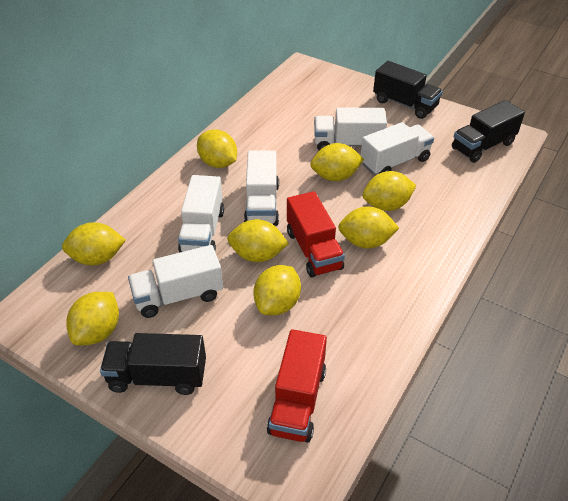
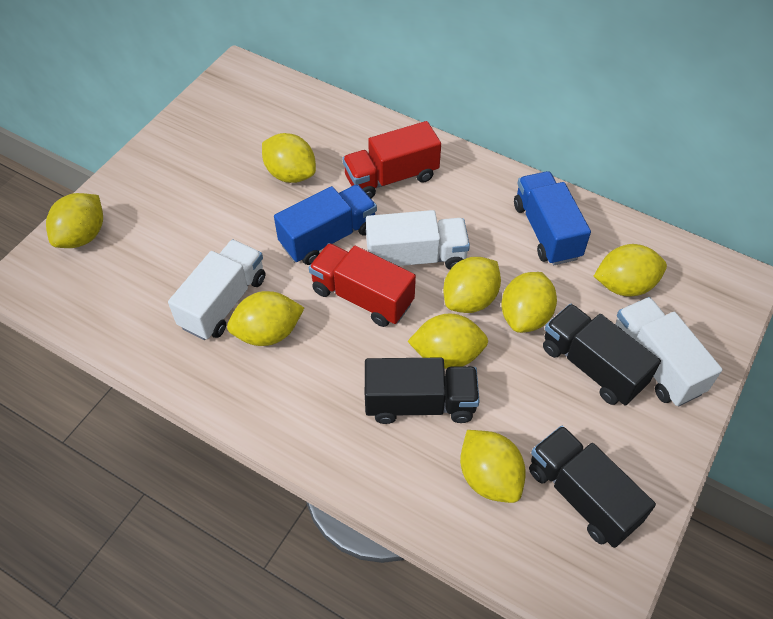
blue truck: 0 -> 2
white truck: 5 -> 3

